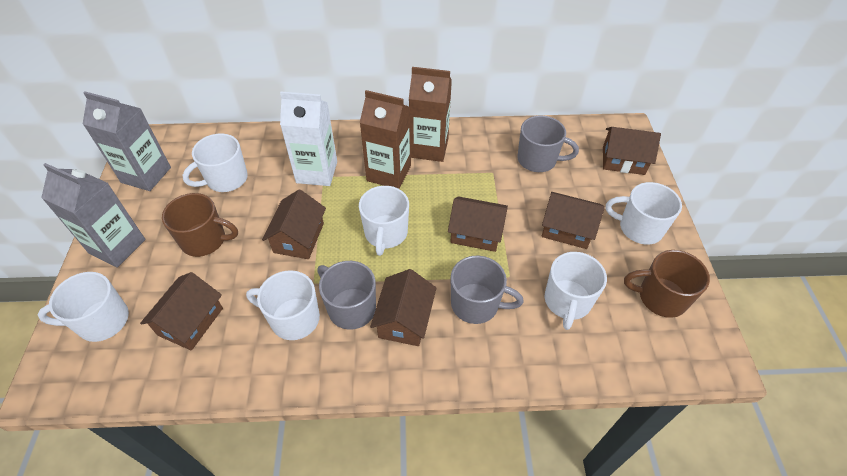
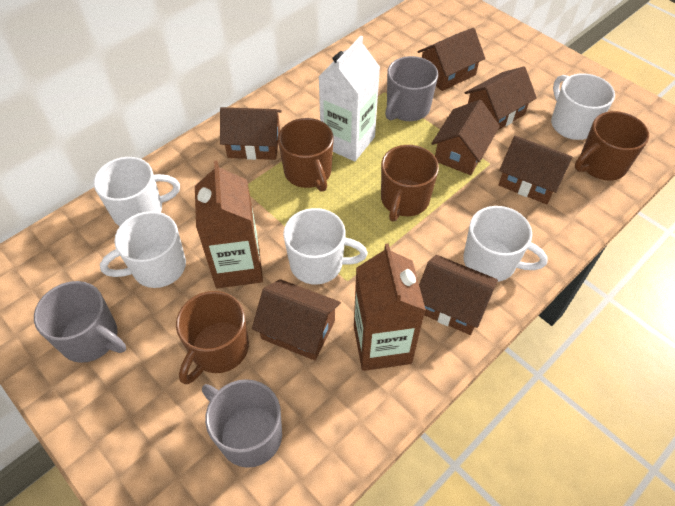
brown house: 6 -> 7
brown mug: 2 -> 4
grey carton: 2 -> 0
white mug: 6 -> 5

